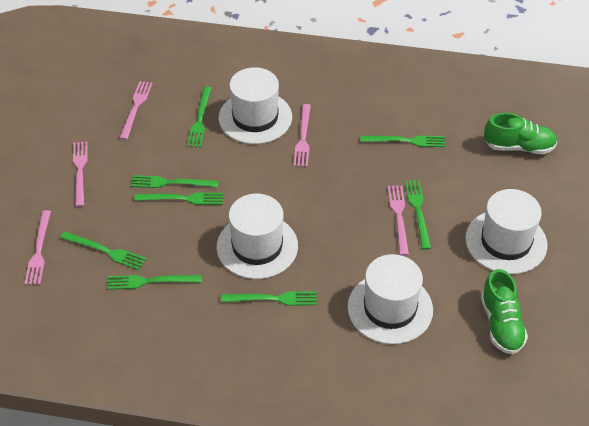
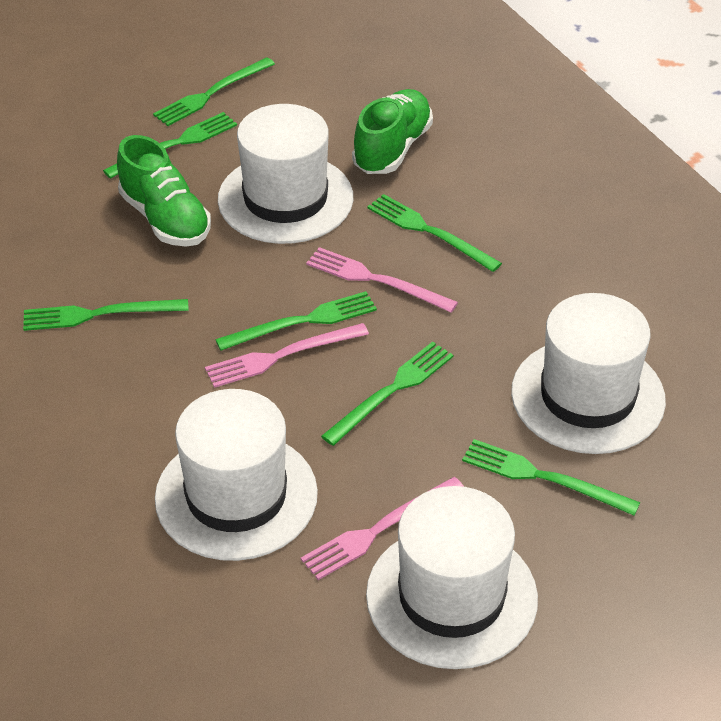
green fork: 8 -> 7
pink fork: 5 -> 3

